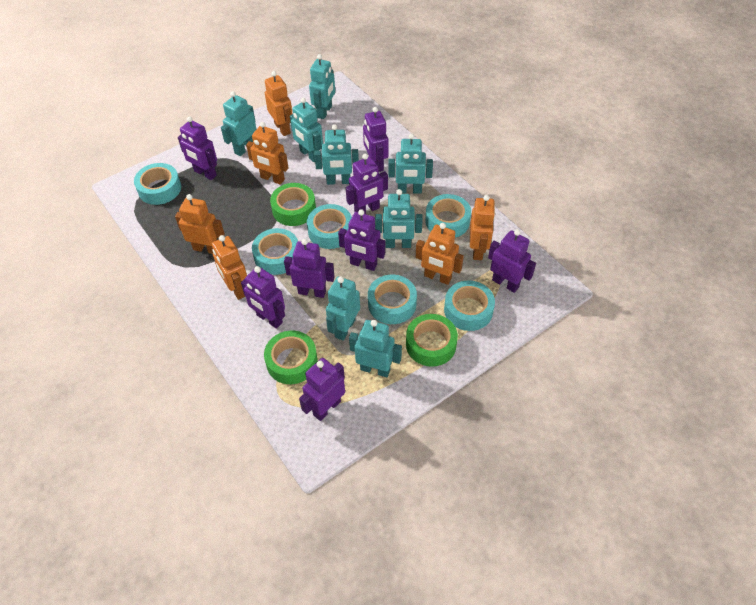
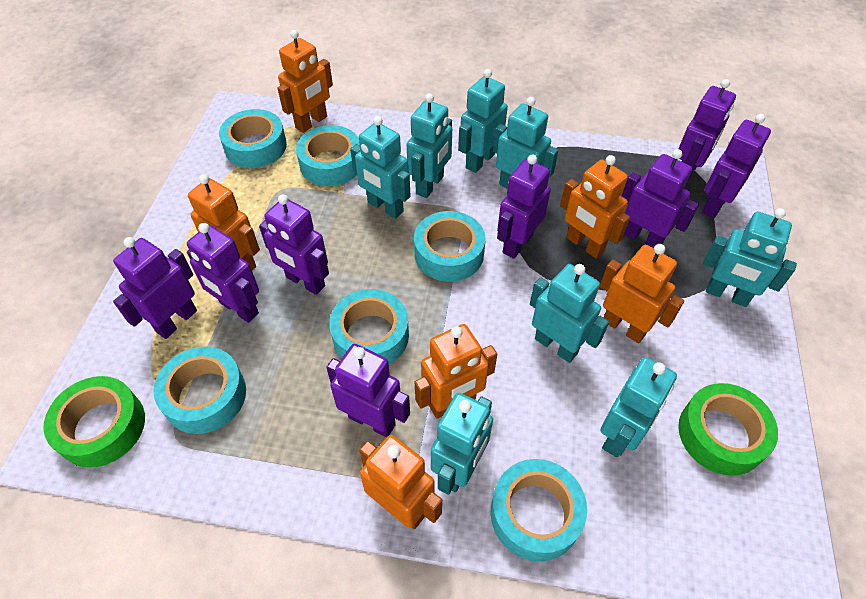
green tape: 3 -> 2

